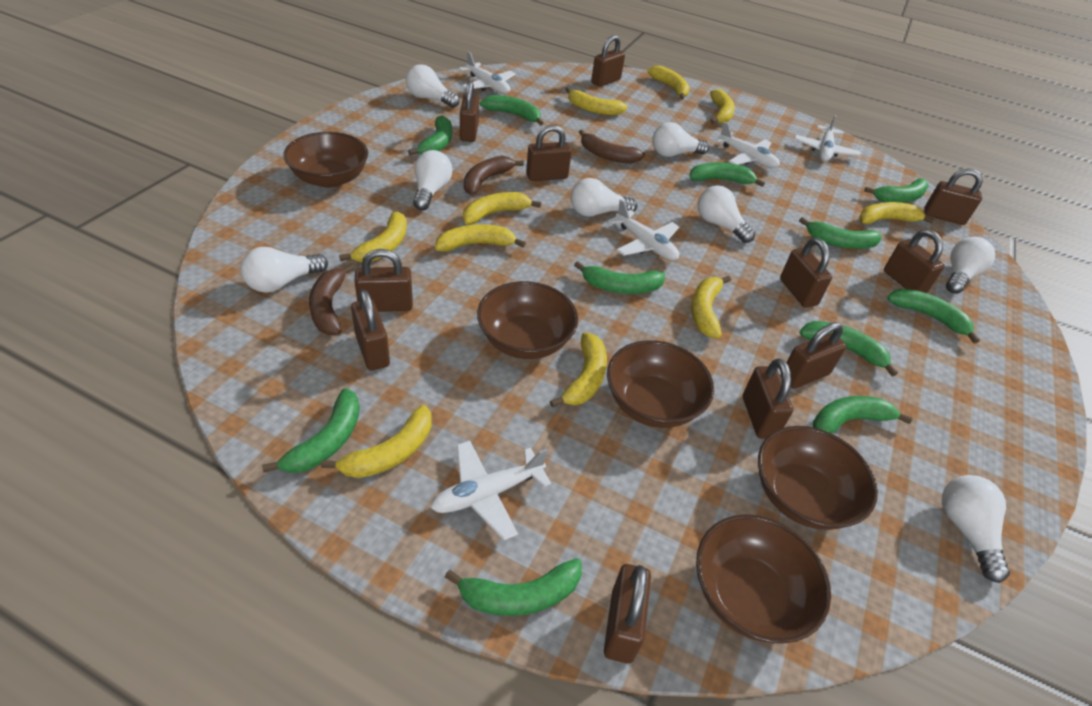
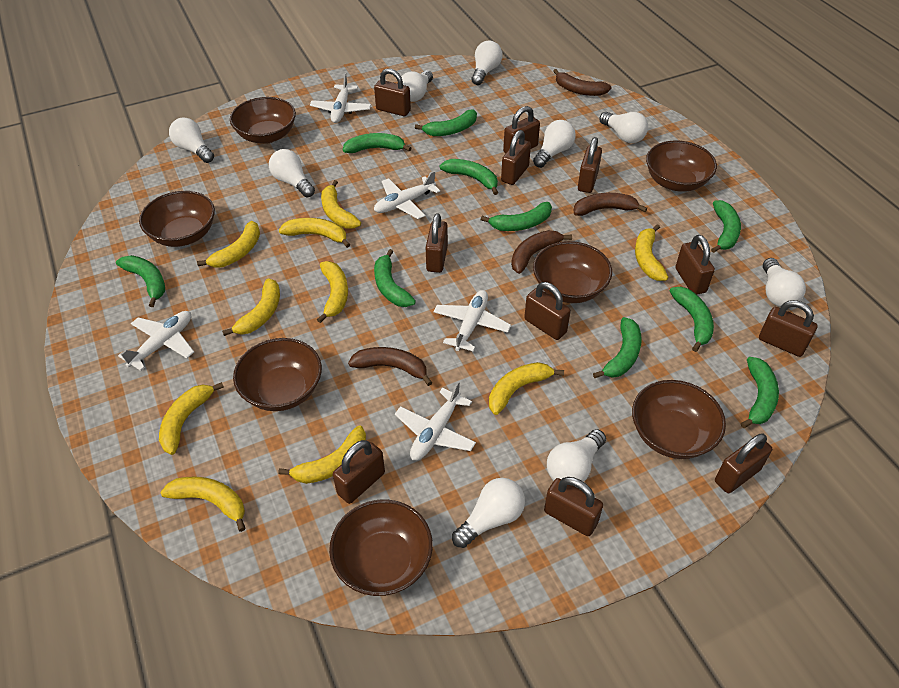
brown banana: 3 -> 4
brown bowl: 5 -> 7
green banana: 11 -> 10
white light bulb: 8 -> 9

